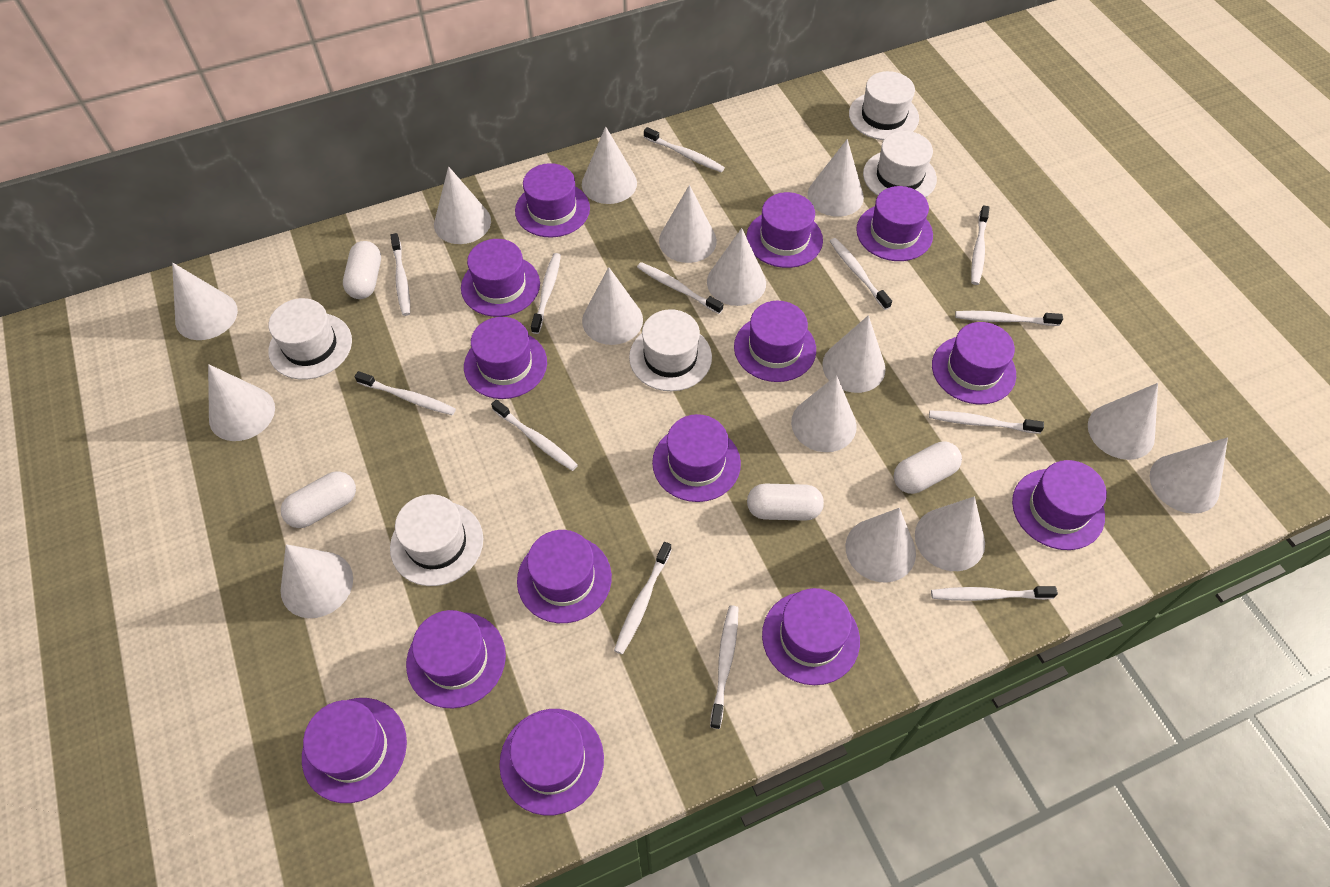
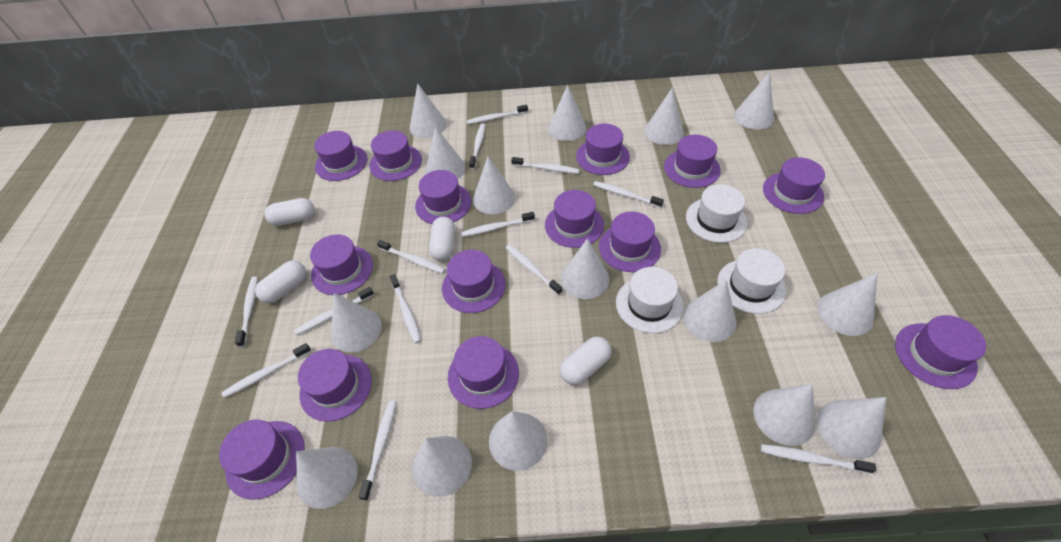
white hat: 5 -> 3

